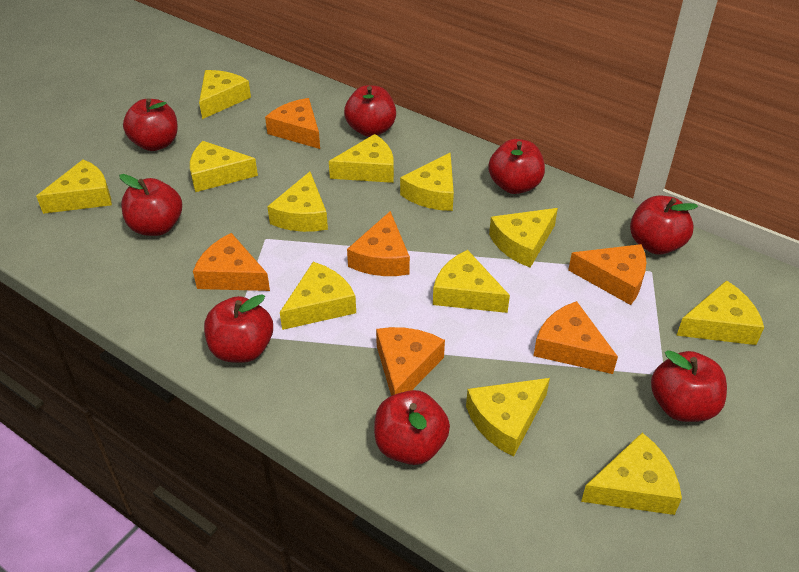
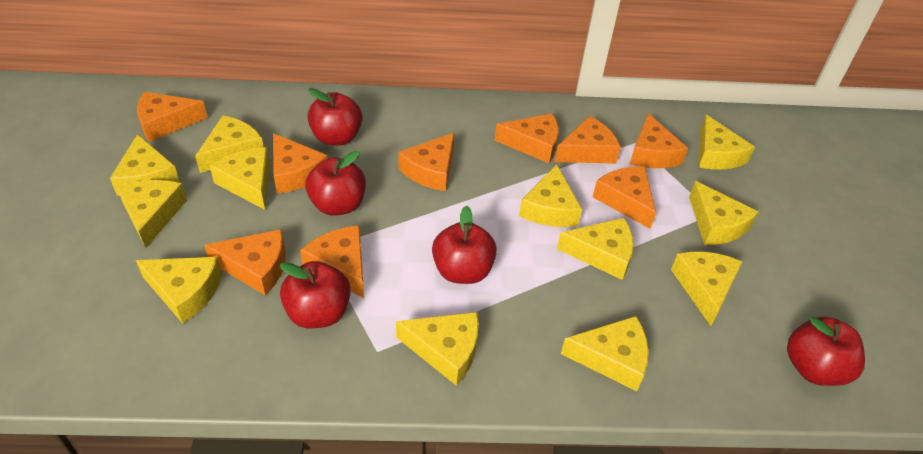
orange cheese: 6 -> 9
red apple: 8 -> 5

